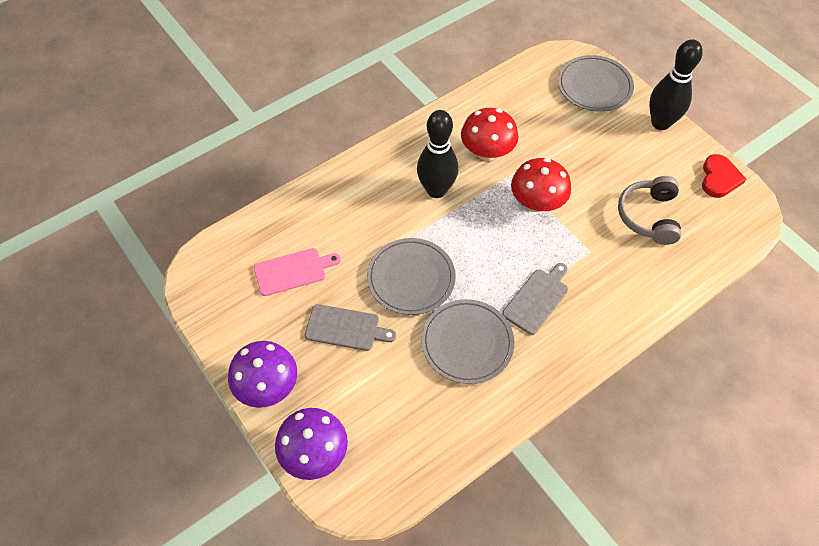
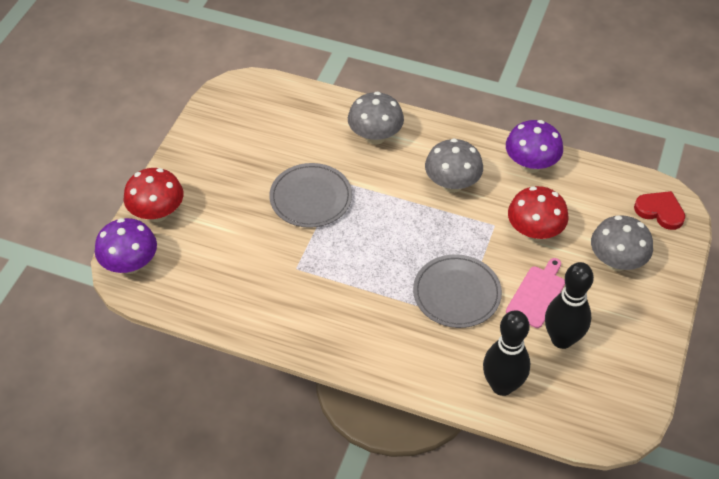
grey cutting board: 2 -> 0
grey headphones: 1 -> 0
grey mushroom: 0 -> 3
grey plate: 3 -> 2

